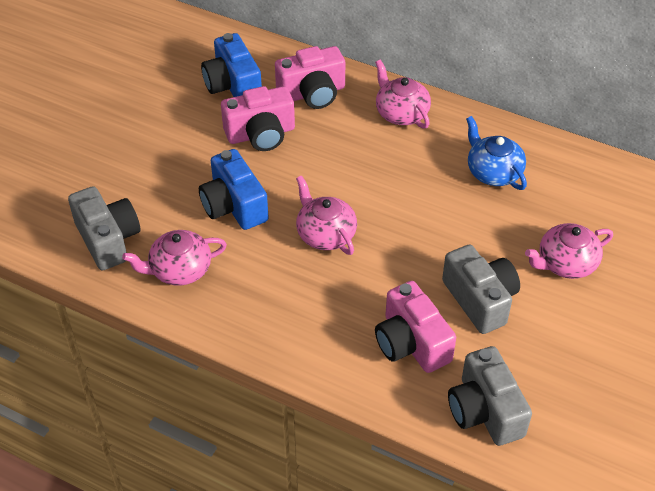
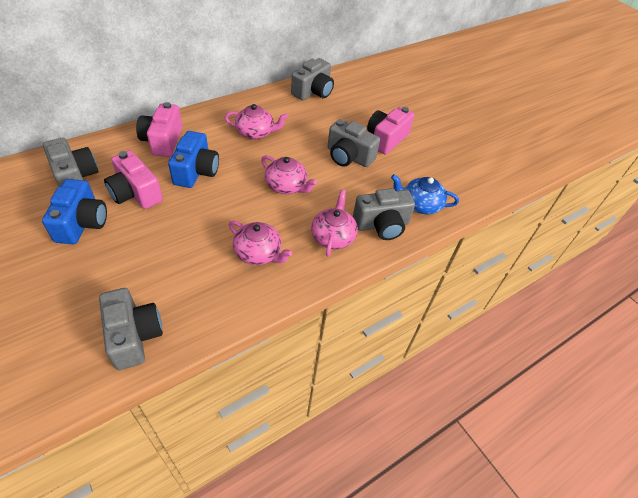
grey camera: 3 -> 5

